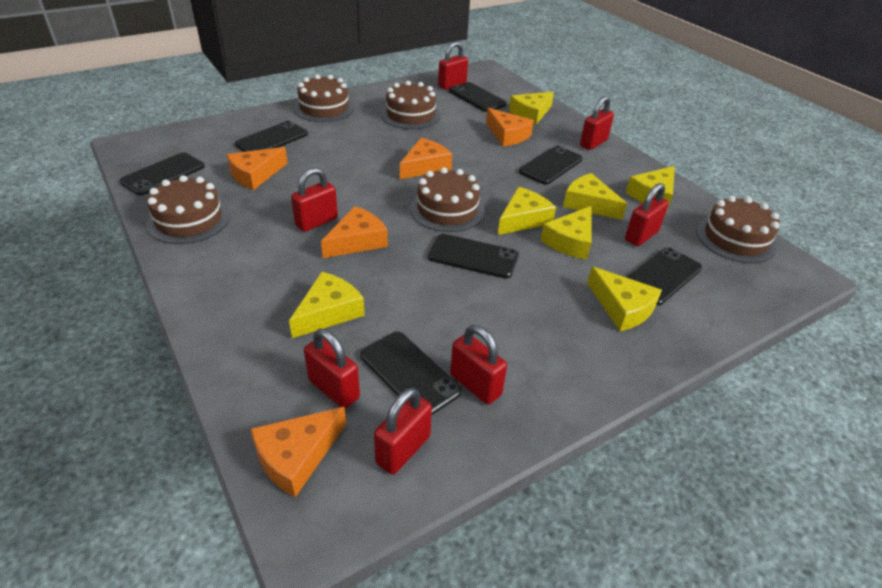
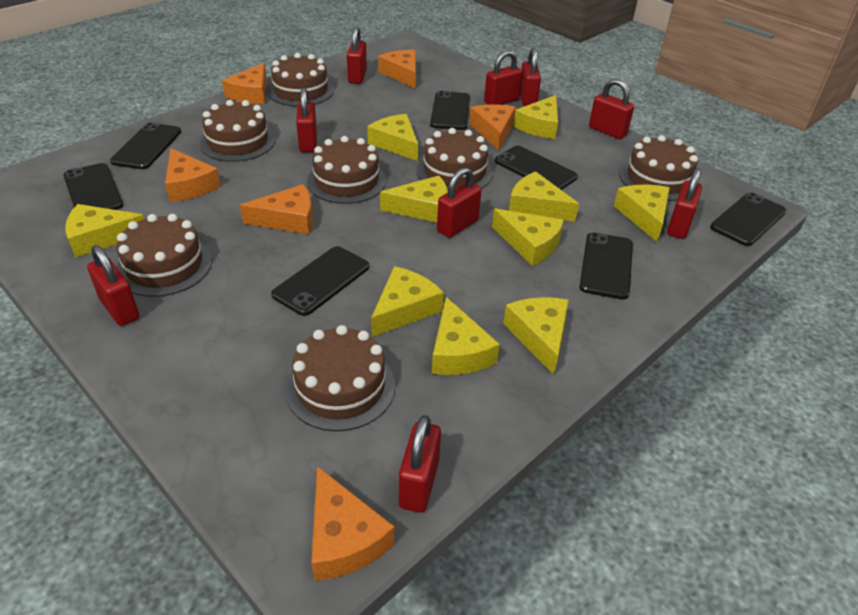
brown cake: 5 -> 7
orange cheese: 5 -> 6
red padlock: 7 -> 9
yellow cheese: 7 -> 10

